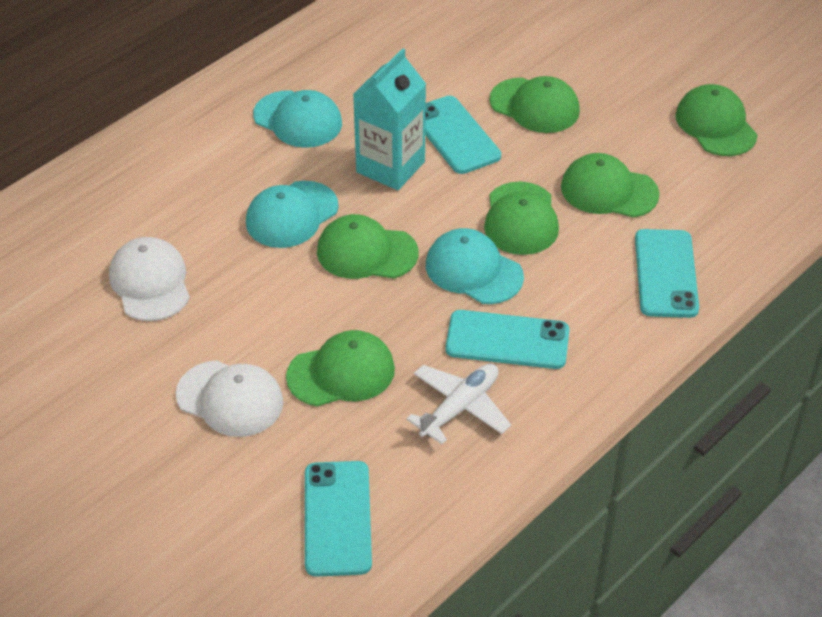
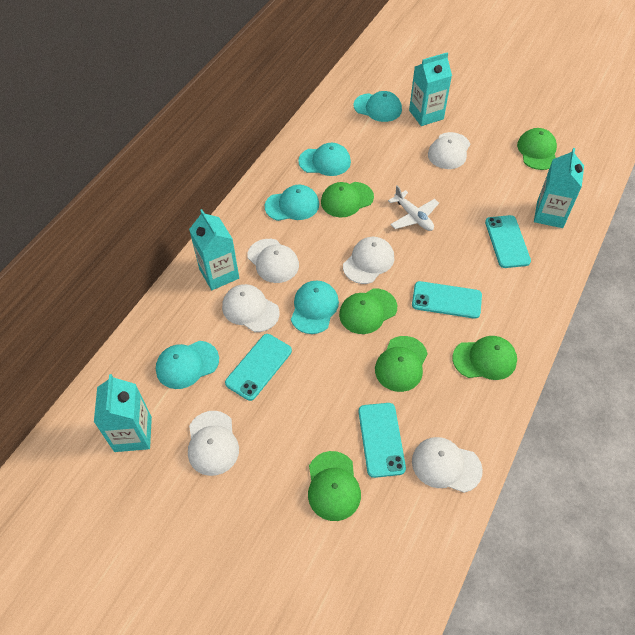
turquoise cap: 3 -> 5
turquoise carton: 1 -> 4
white cap: 2 -> 6

